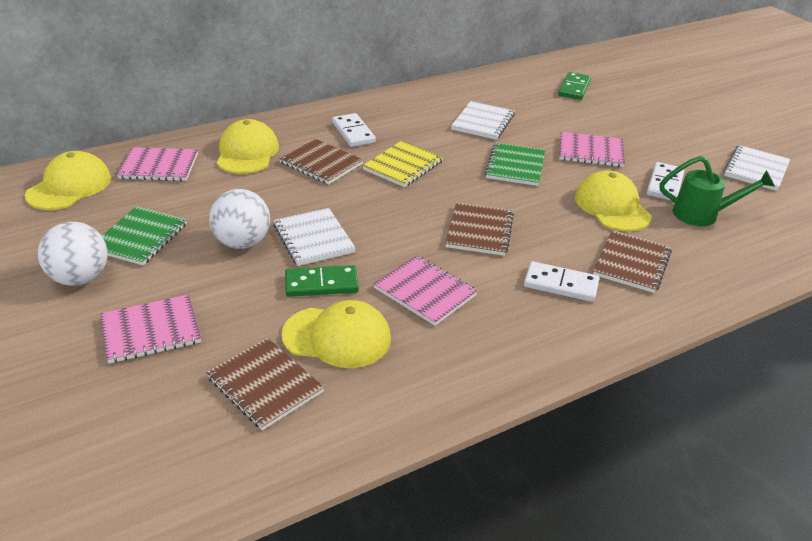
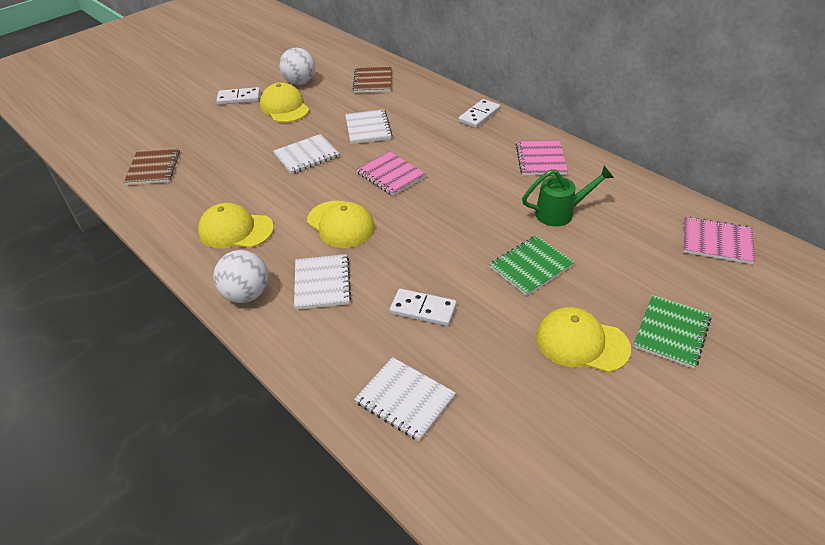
brown notebook: 4 -> 2
green domino: 2 -> 0
pink notebook: 4 -> 3
white notebook: 3 -> 4
yellow notebook: 1 -> 0

